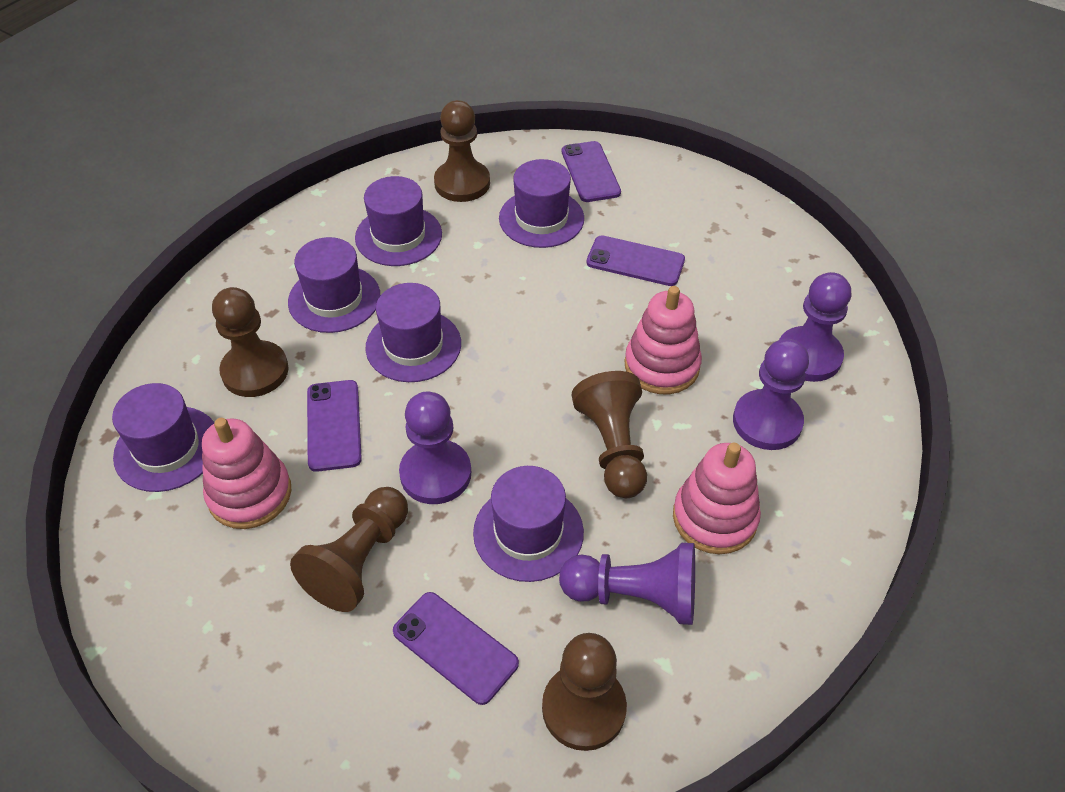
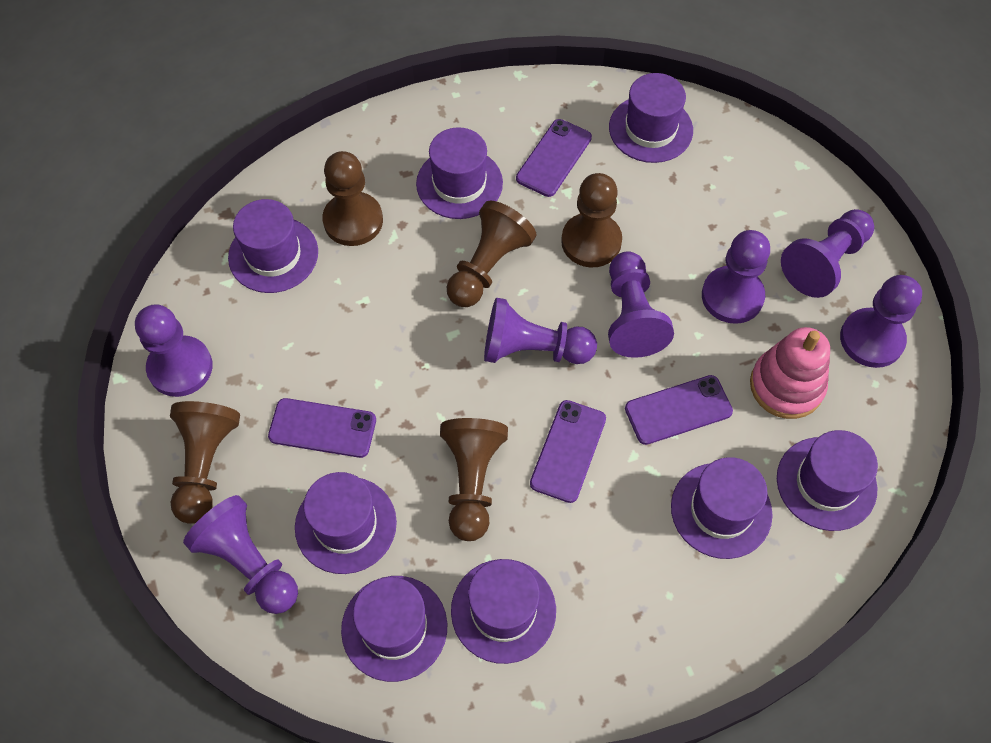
pink stacking toy: 3 -> 1
purple hat: 6 -> 8
purple pawn: 4 -> 7

